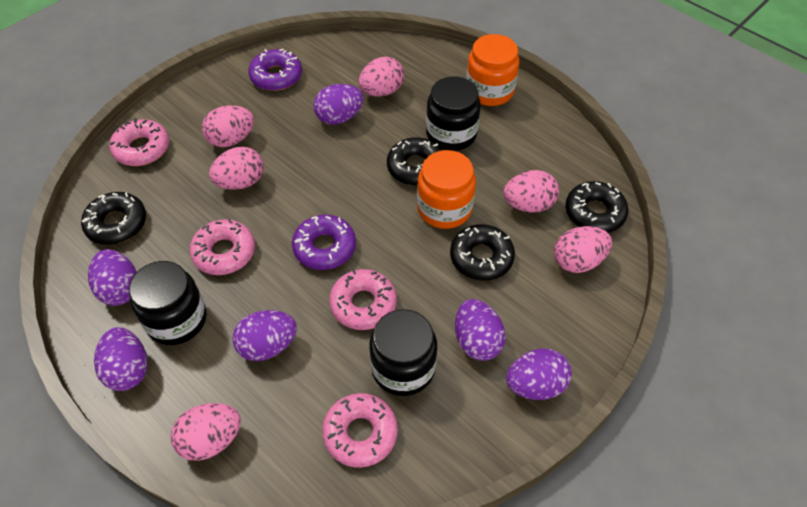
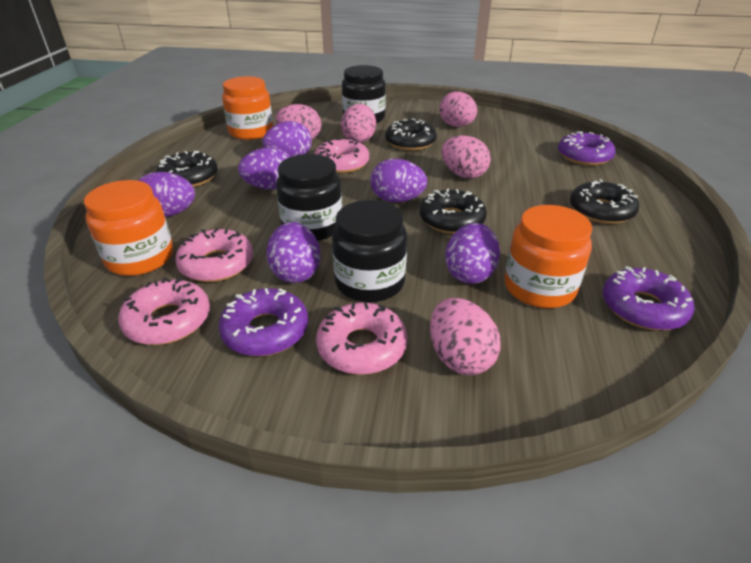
orange jar: 2 -> 3
pink egg: 6 -> 5
purple donut: 2 -> 3

